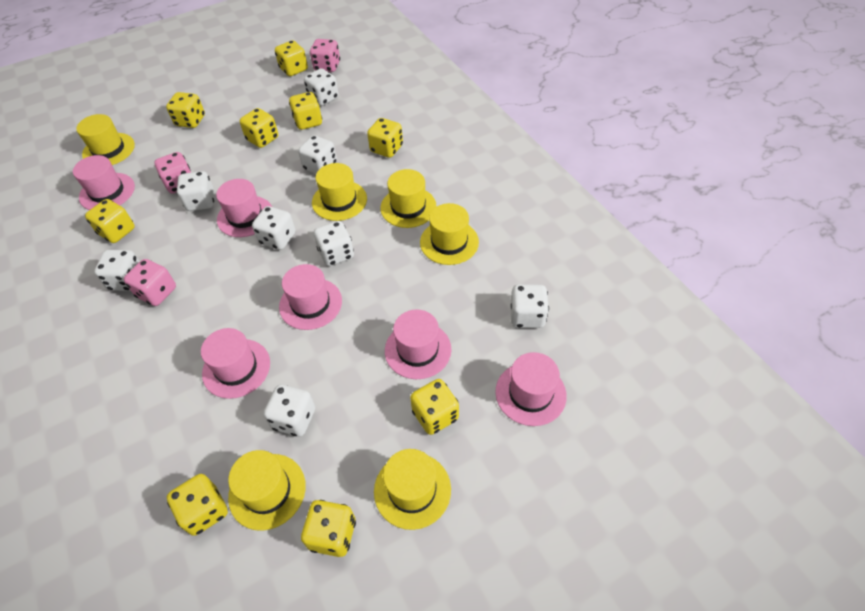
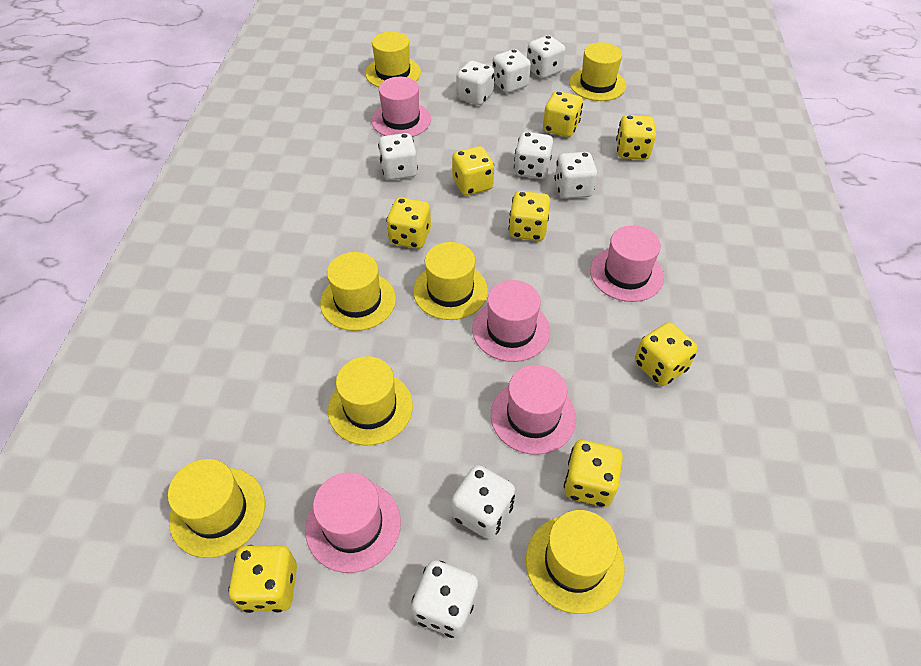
pink dice: 3 -> 0
pink hat: 6 -> 5
yellow dice: 9 -> 8
yellow hat: 6 -> 7

